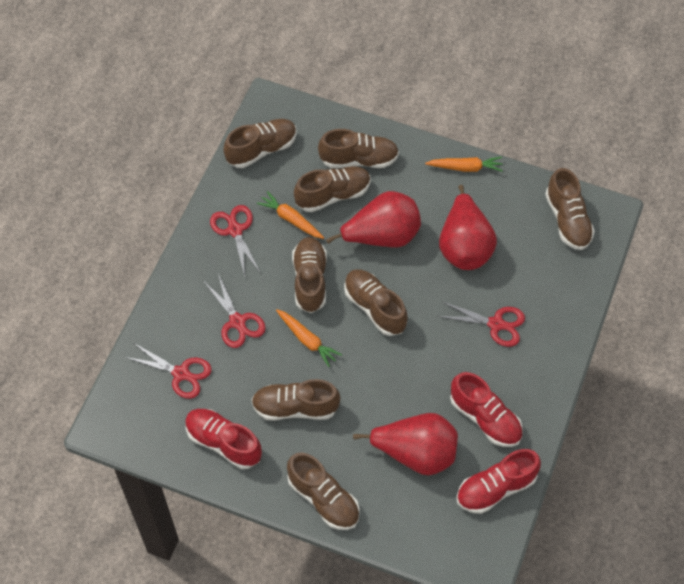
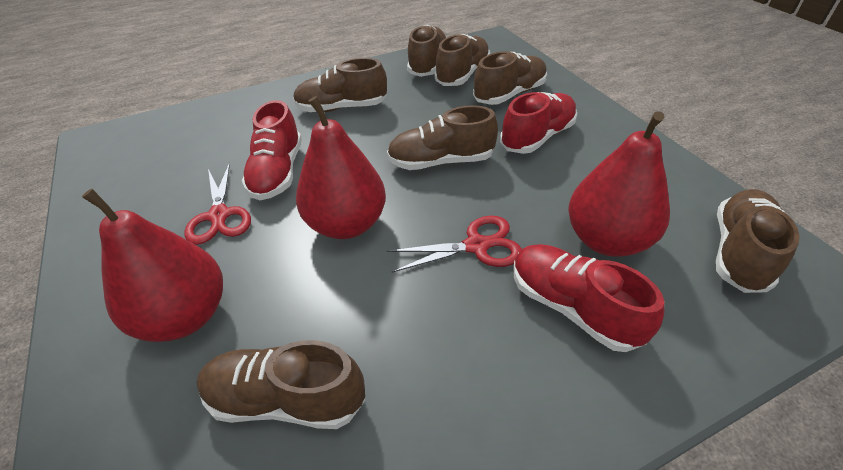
brown shoe: 8 -> 7
orange carrot: 3 -> 0
red scissors: 4 -> 2

